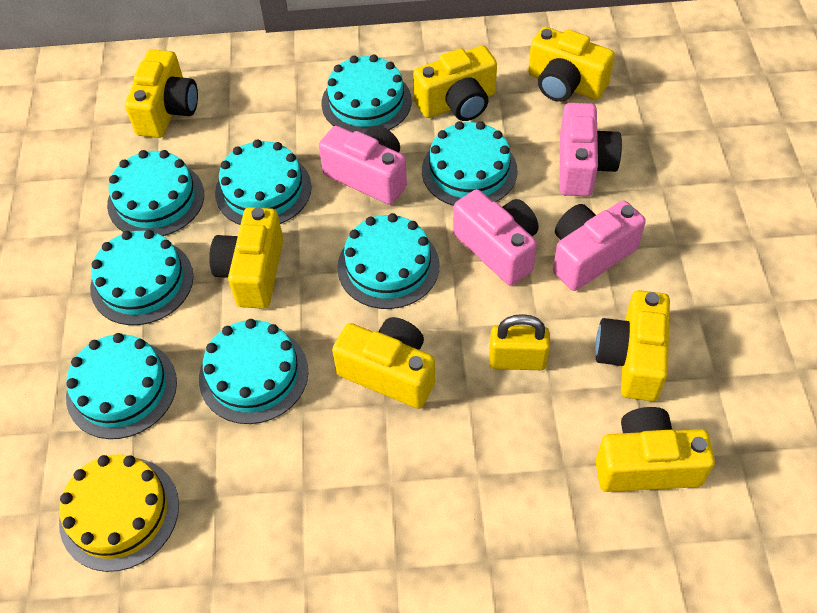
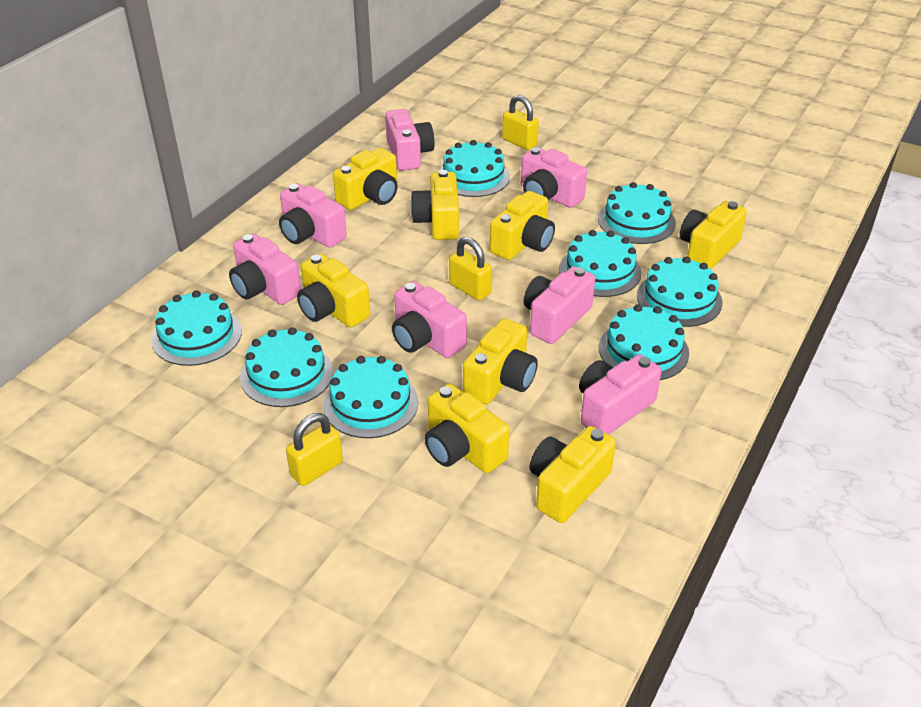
pink camera: 4 -> 7
yellow cake: 1 -> 0
yellow camera: 7 -> 8
yellow padlock: 1 -> 3

